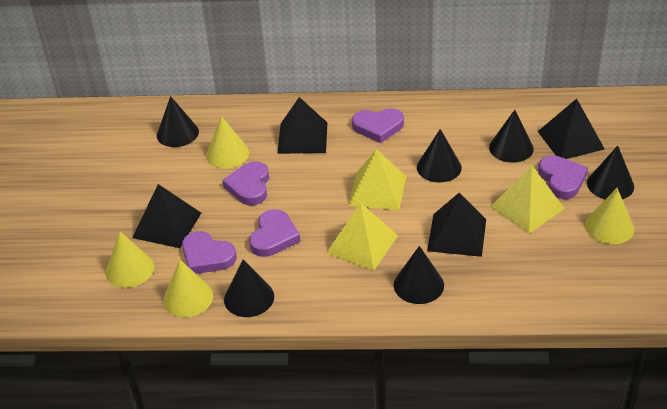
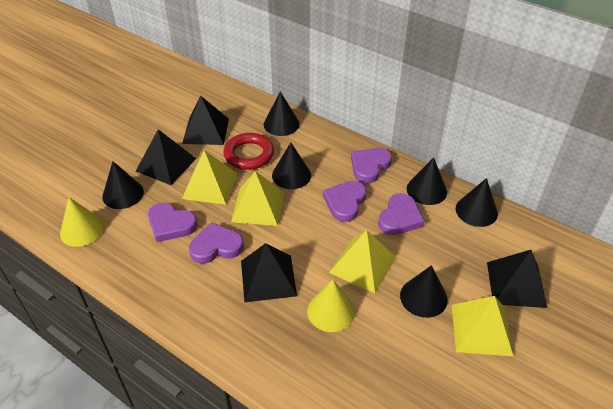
red ring: 0 -> 1
yellow cone: 4 -> 2
yellow pyramid: 3 -> 4

